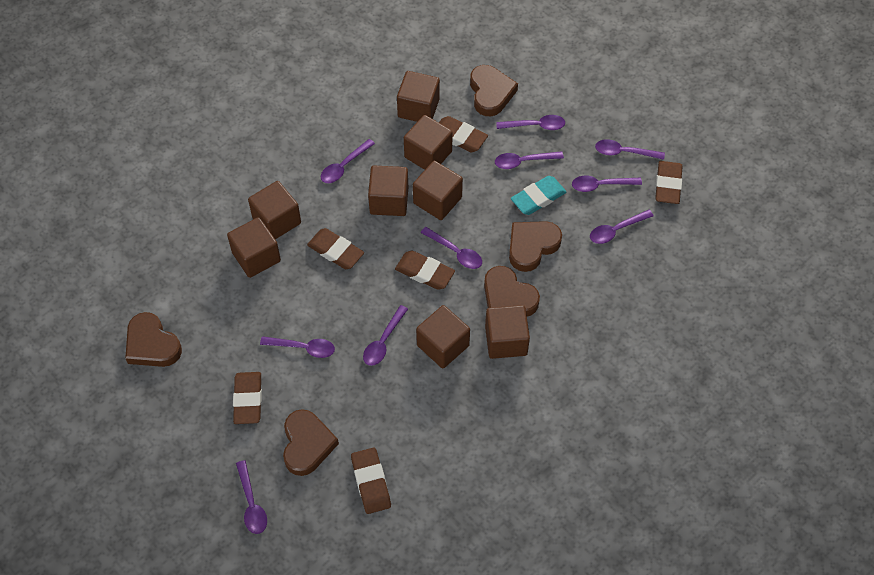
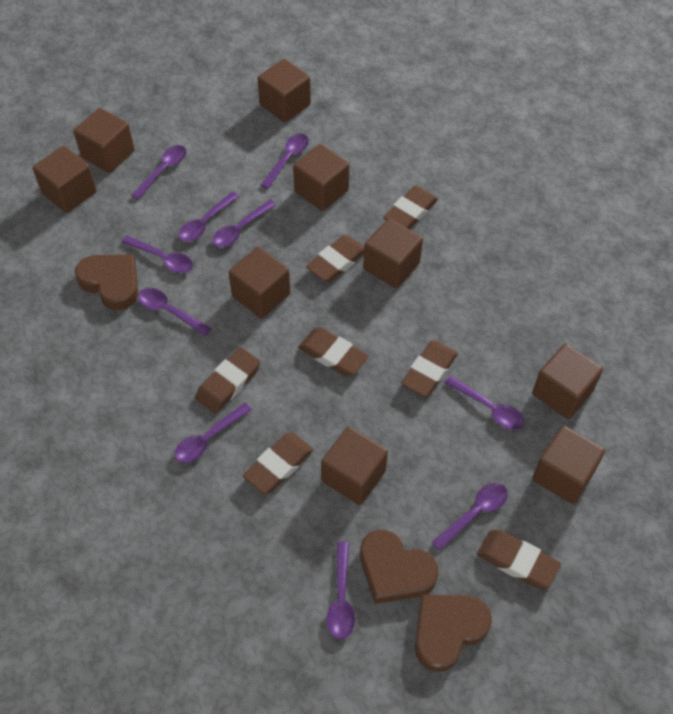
brown cube: 8 -> 9
brown eraser: 6 -> 7
brown heart: 5 -> 3
turquoise eraser: 1 -> 0

